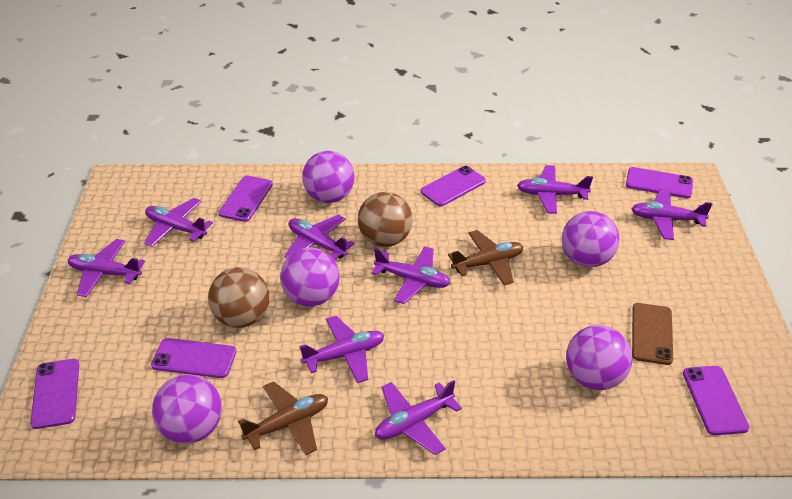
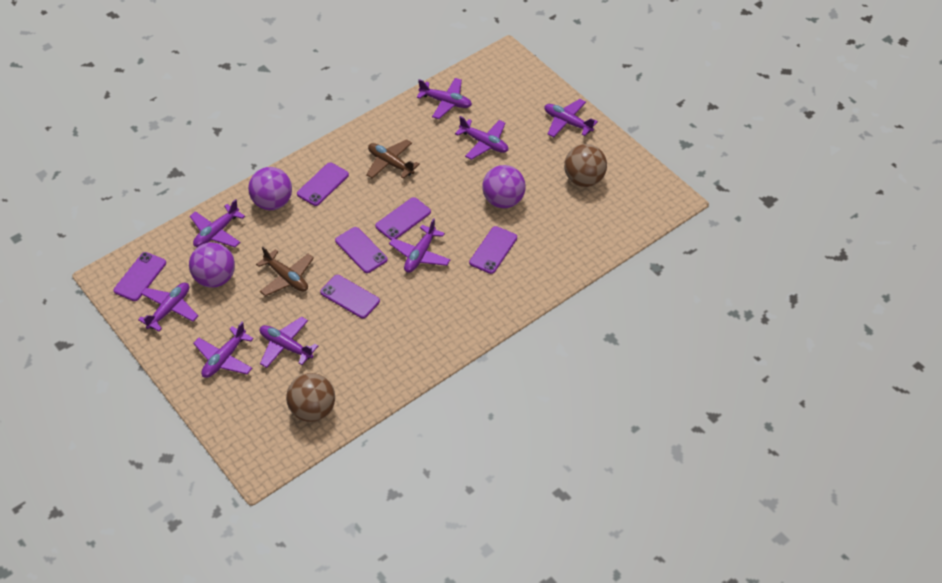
brown phone: 1 -> 0
purple ball: 5 -> 3

